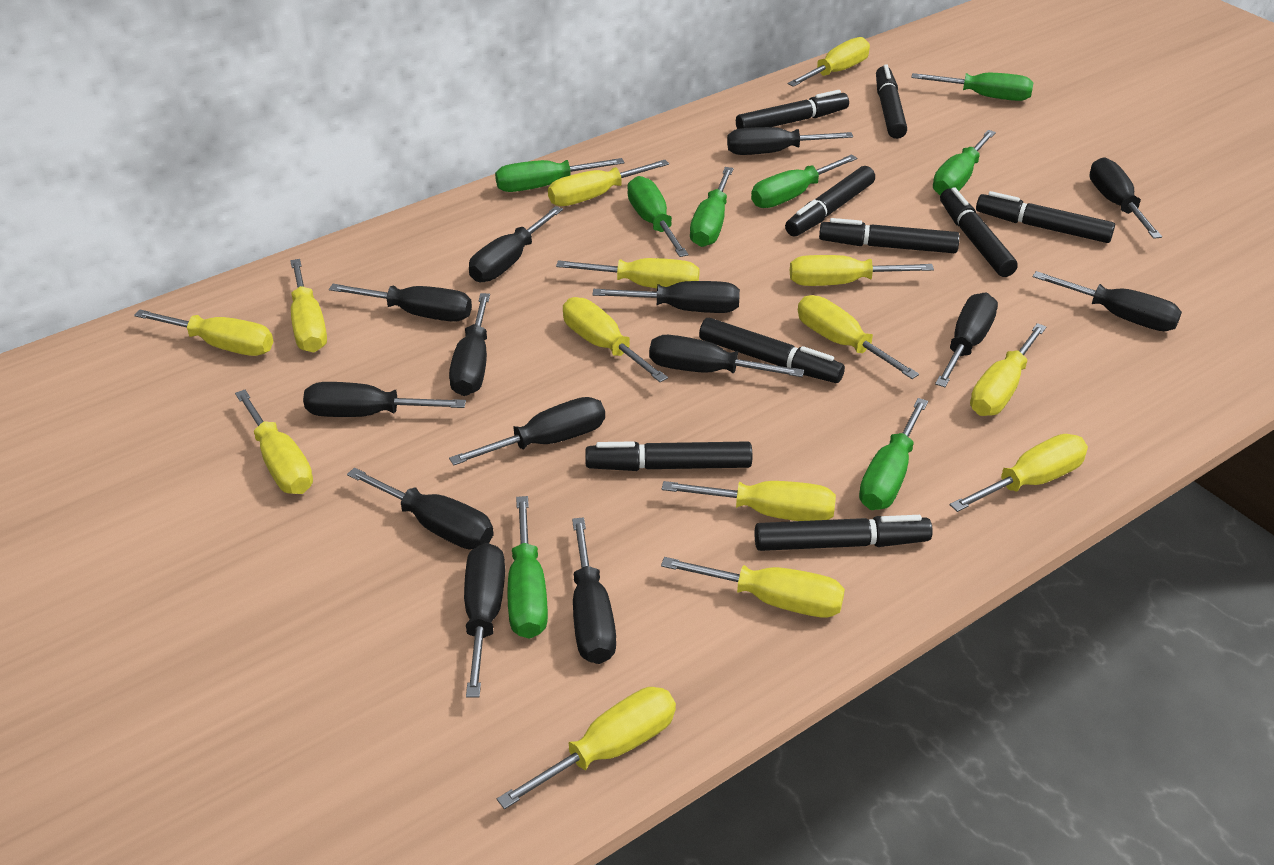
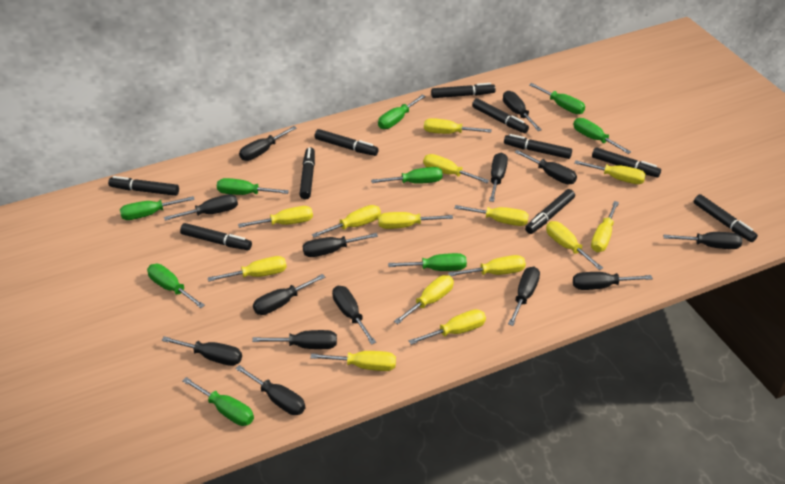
black marker: 9 -> 10
green screwdriver: 8 -> 9

